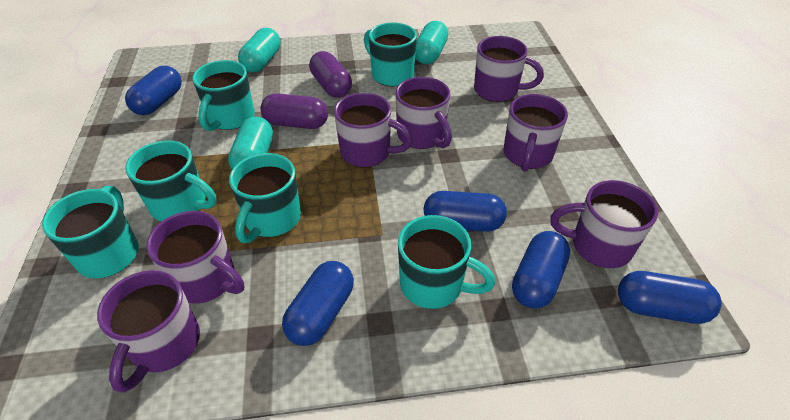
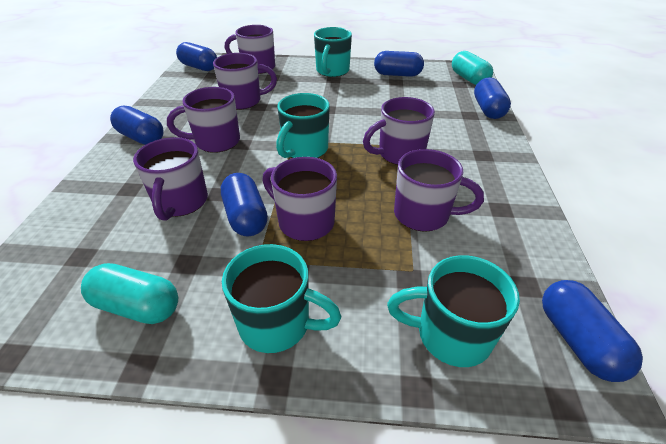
blue capsule: 5 -> 6
purple capsule: 2 -> 0
turquoise capsule: 3 -> 2
turquoise mug: 6 -> 4

